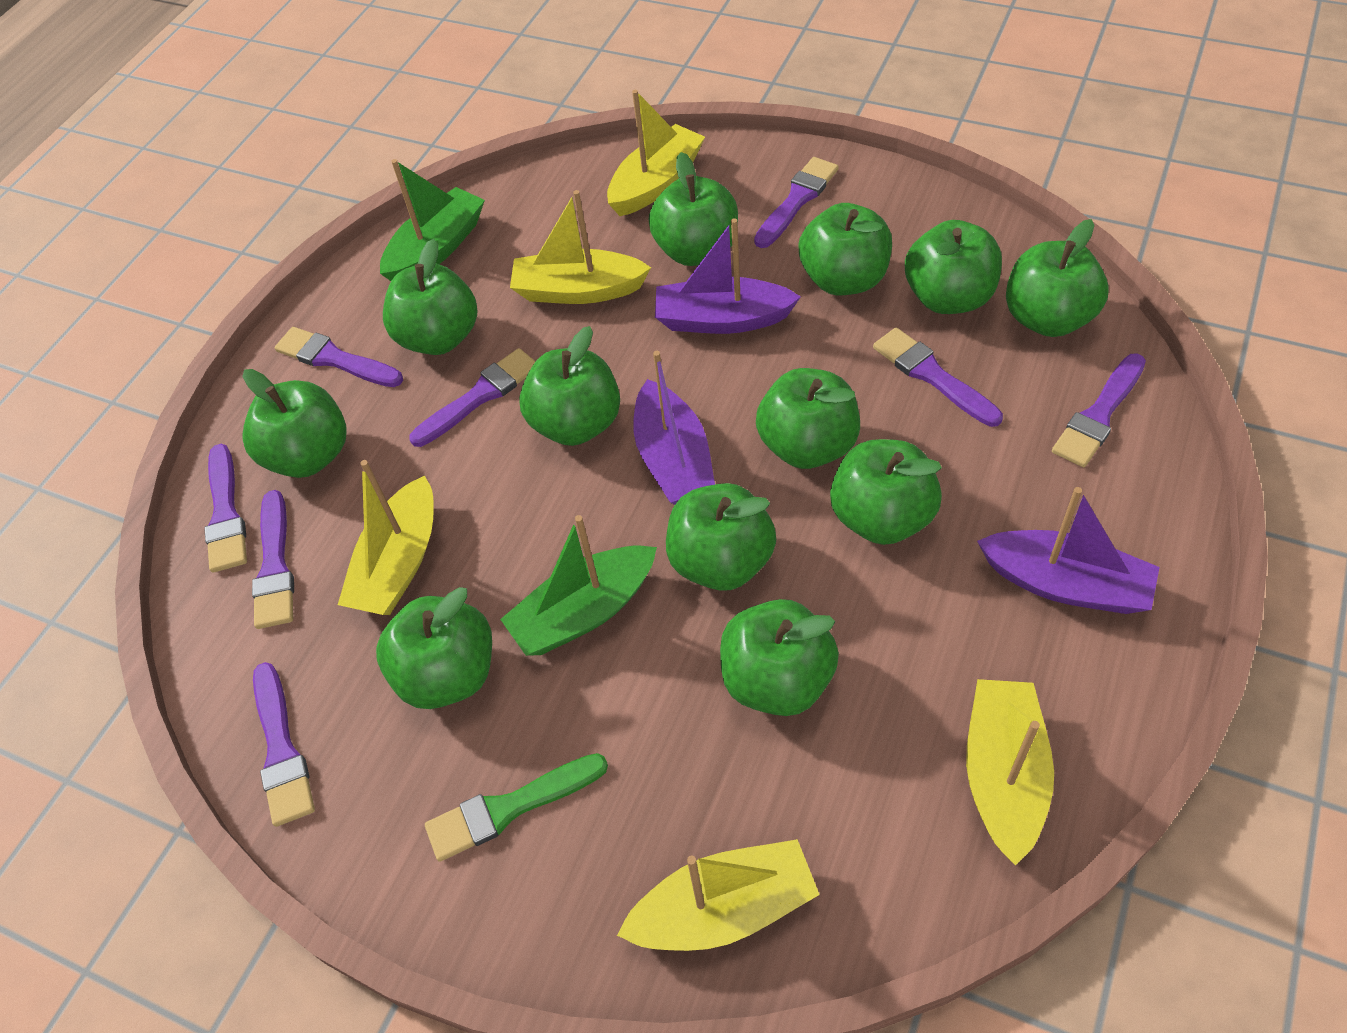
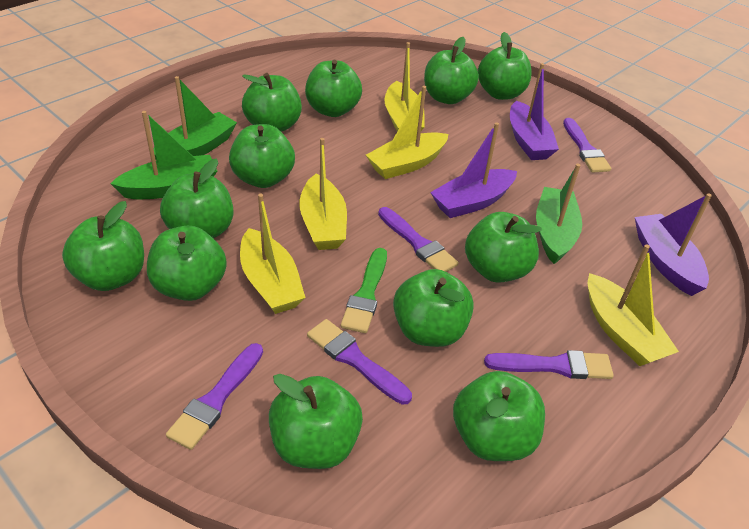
green boat: 2 -> 3
purple brush: 8 -> 5

